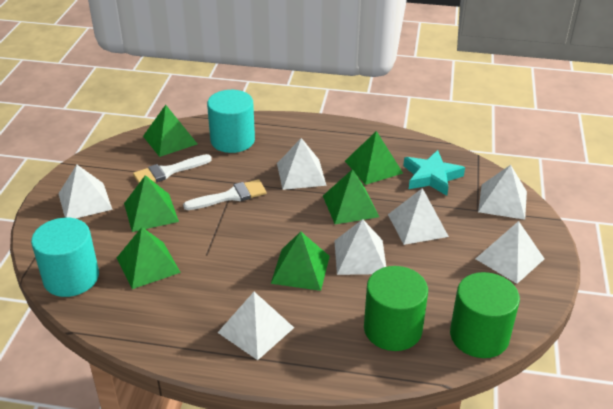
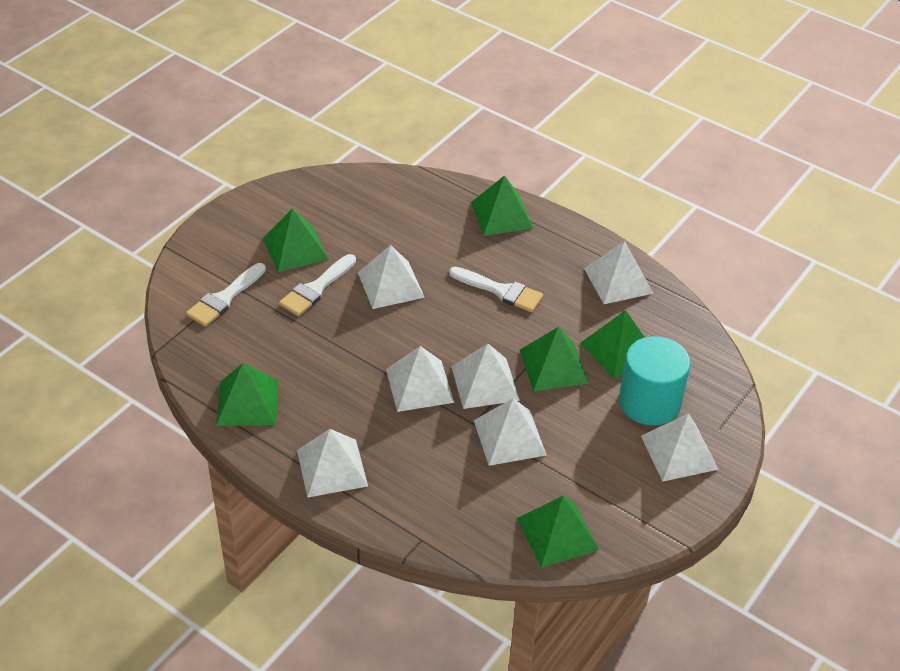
green cylinder: 2 -> 0
turquoise cylinder: 2 -> 1
turquoise star: 1 -> 0
white brush: 2 -> 3

